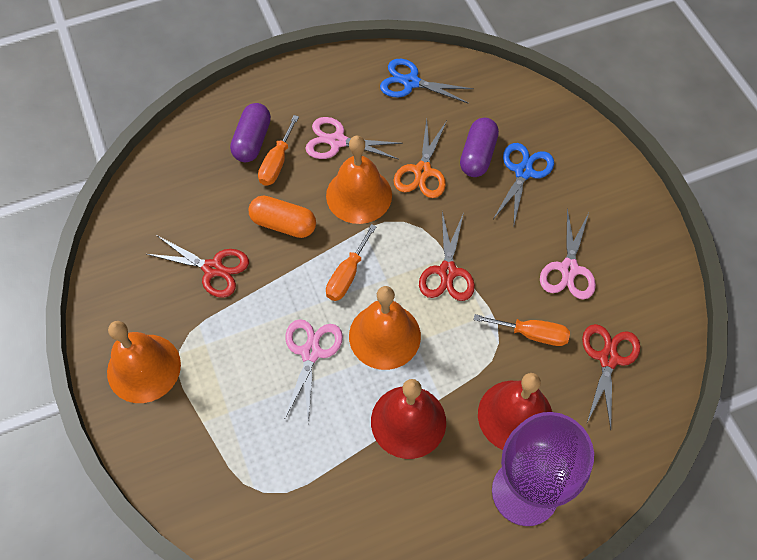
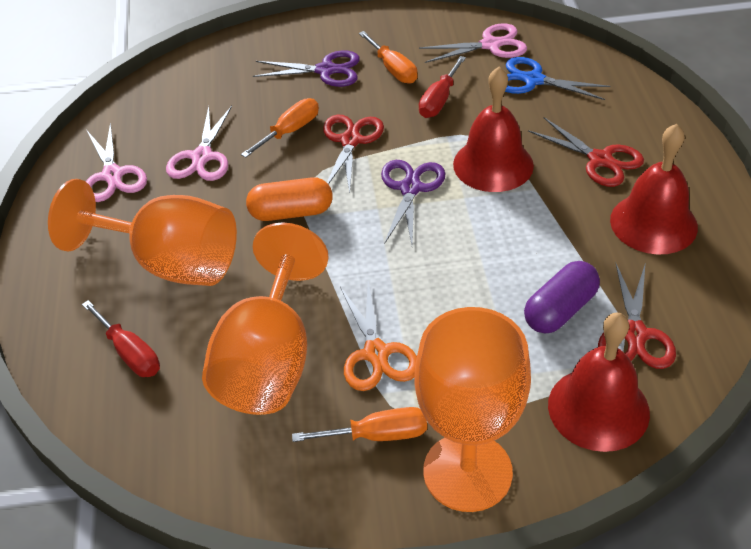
blue scissors: 2 -> 1
orange bell: 3 -> 0
orange goblet: 0 -> 3
purple capsule: 2 -> 1
purple goblet: 1 -> 0
purple scissors: 0 -> 2
red bell: 2 -> 3
red screwdriver: 0 -> 2

